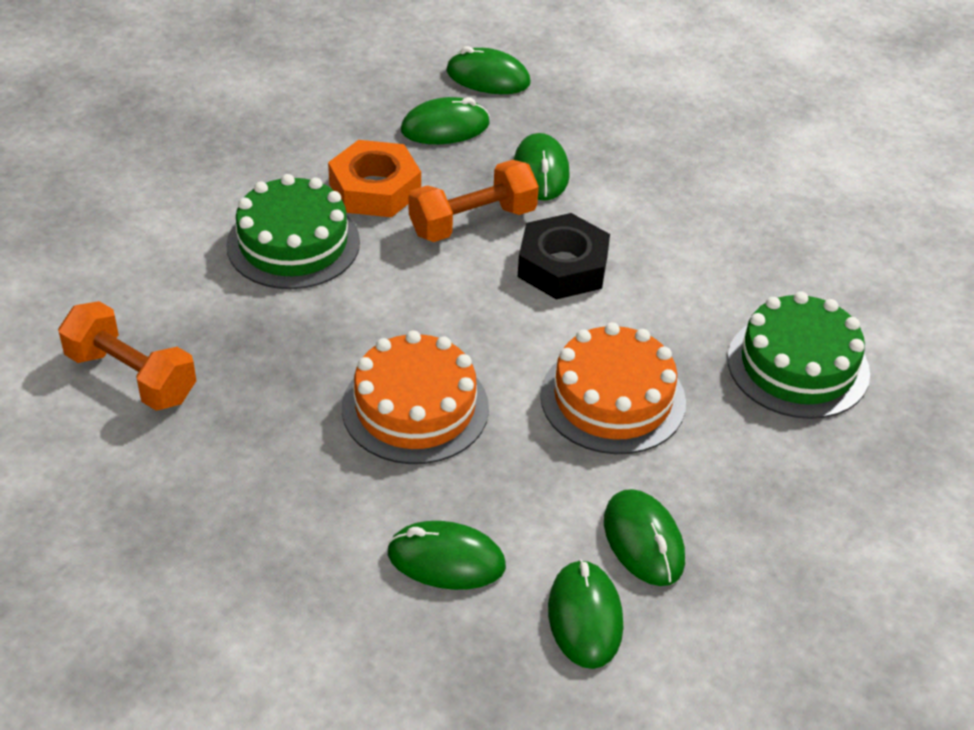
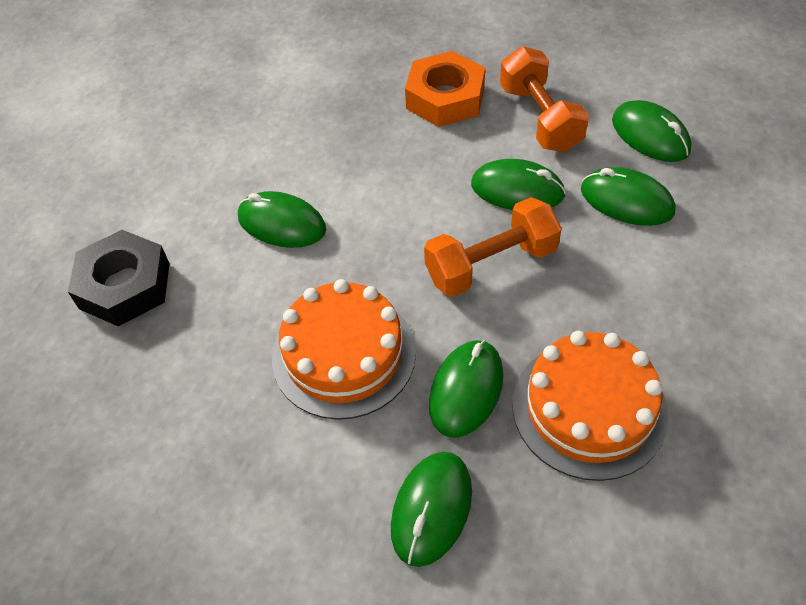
green cake: 2 -> 0

